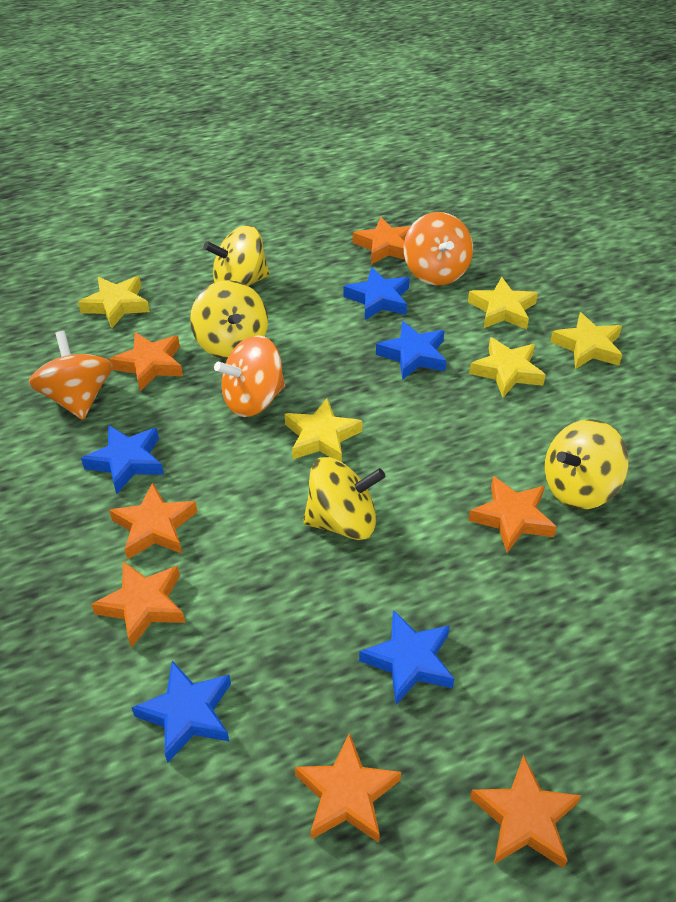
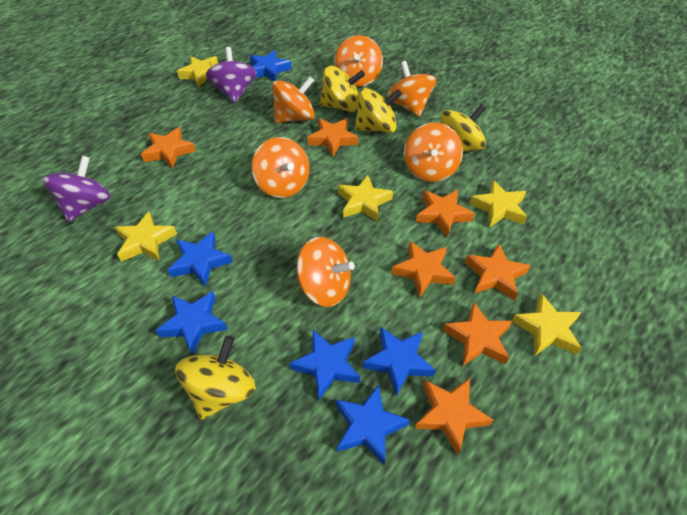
blue star: 5 -> 6
orange spinning top: 3 -> 6
purple spinning top: 0 -> 2

